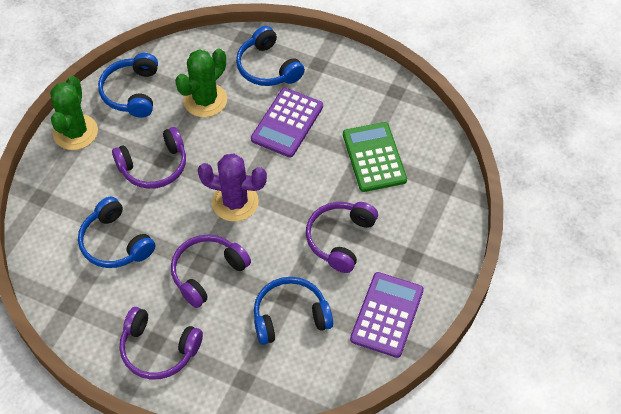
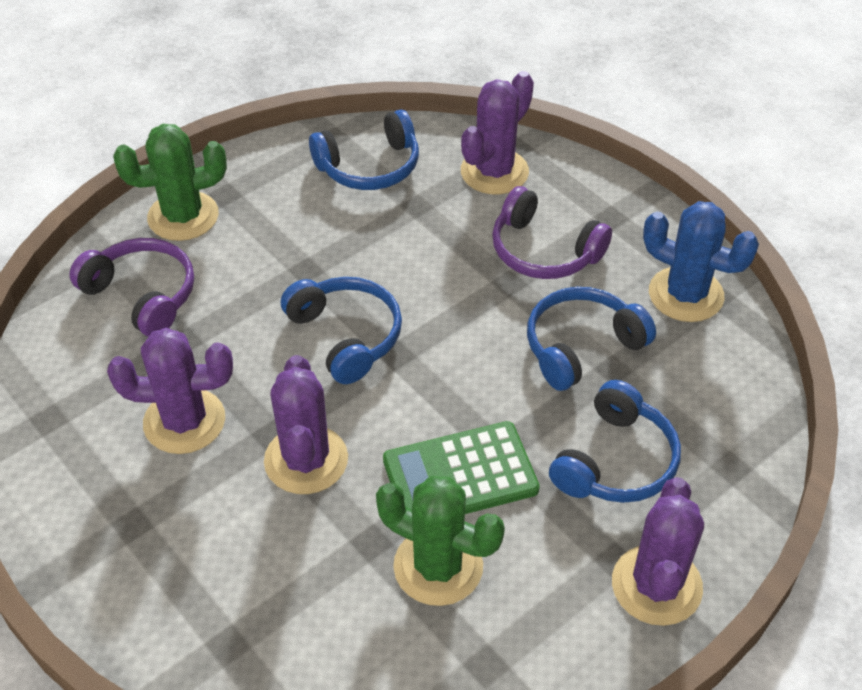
blue cactus: 0 -> 1
purple cactus: 1 -> 4
purple calculator: 2 -> 0
purple headphones: 4 -> 2

